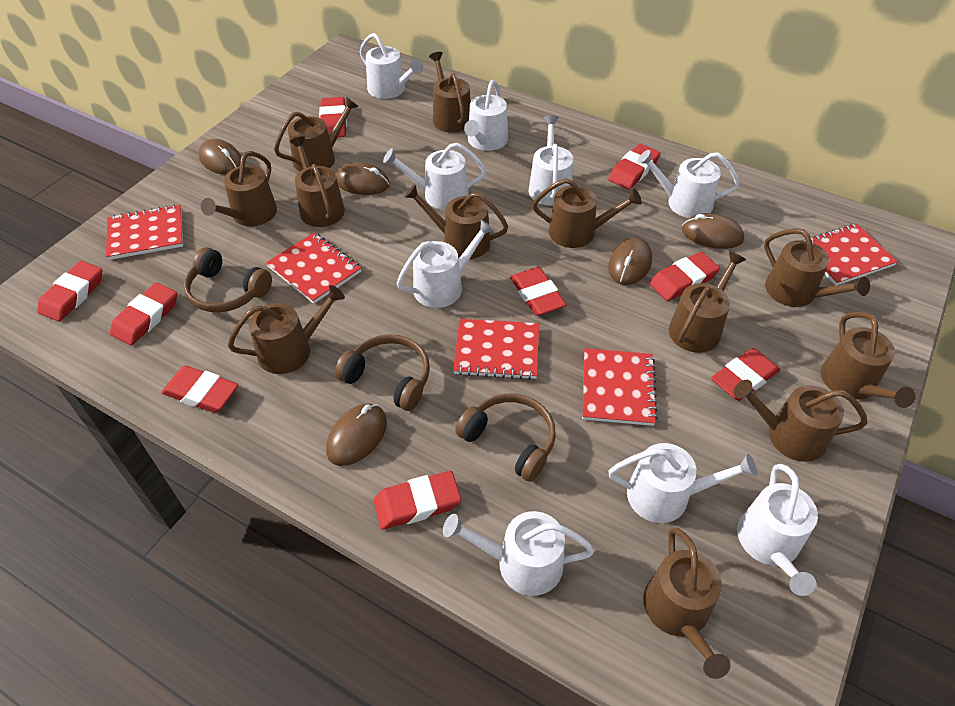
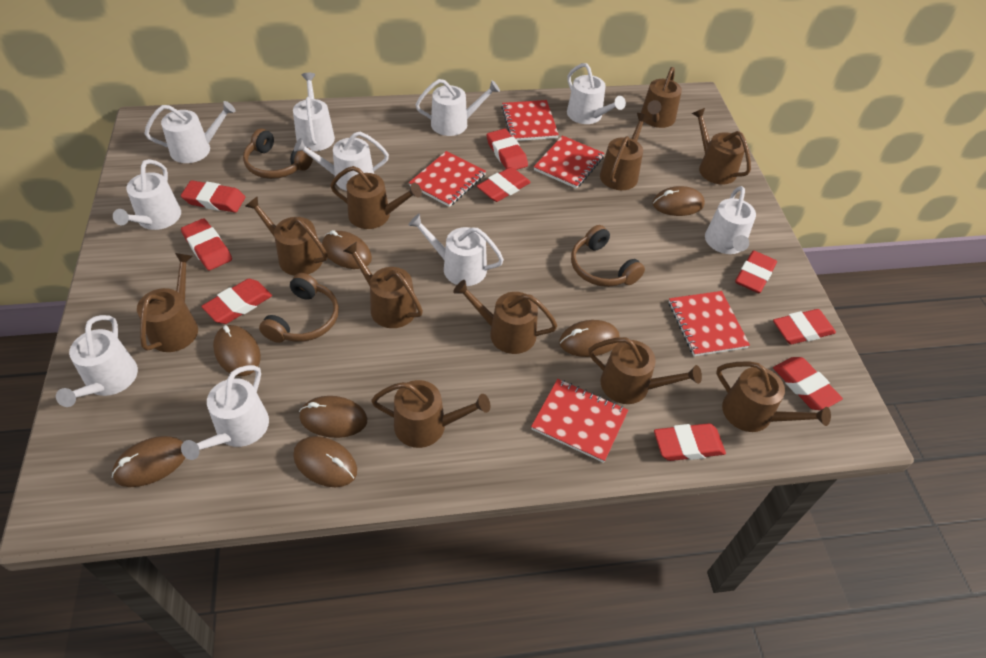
brown mouse: 5 -> 7
brown watering can: 12 -> 11
white watering can: 9 -> 10

